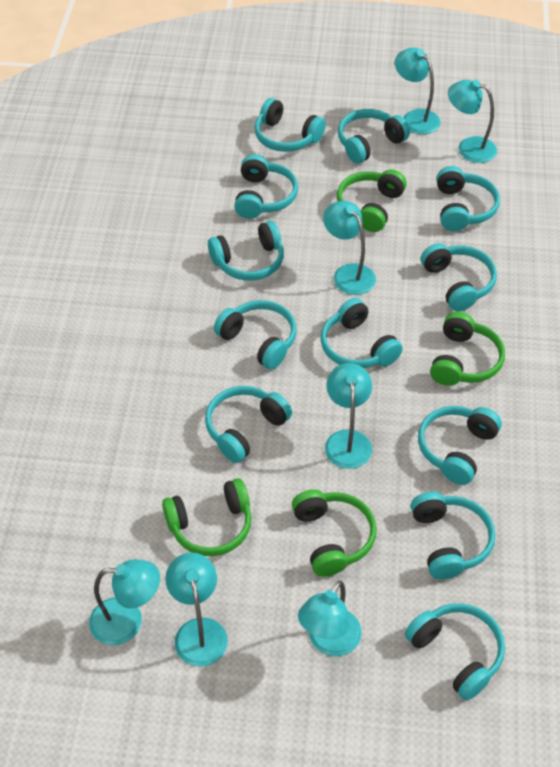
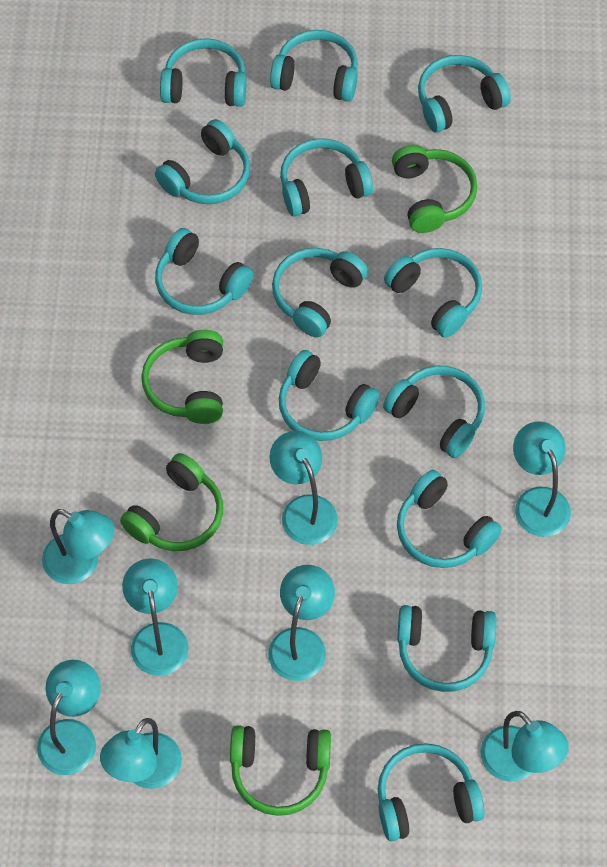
turquoise headphones: 12 -> 13
turquoise lamp: 7 -> 8

